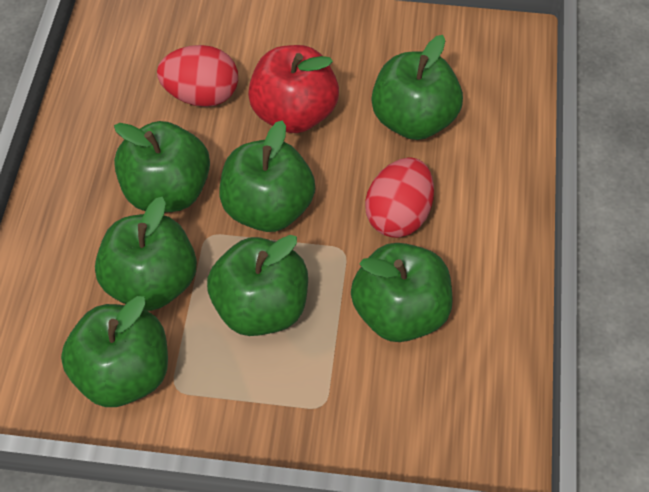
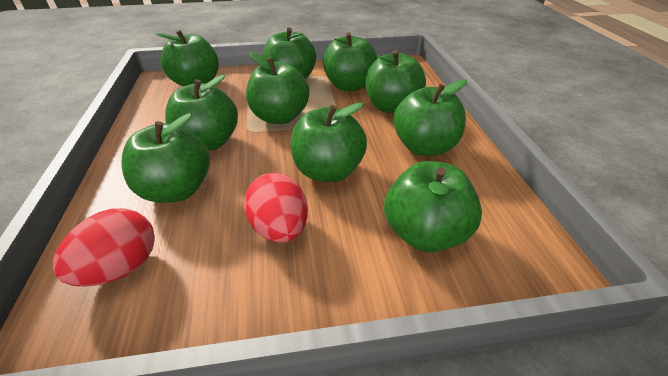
green apple: 7 -> 10
red apple: 1 -> 0

